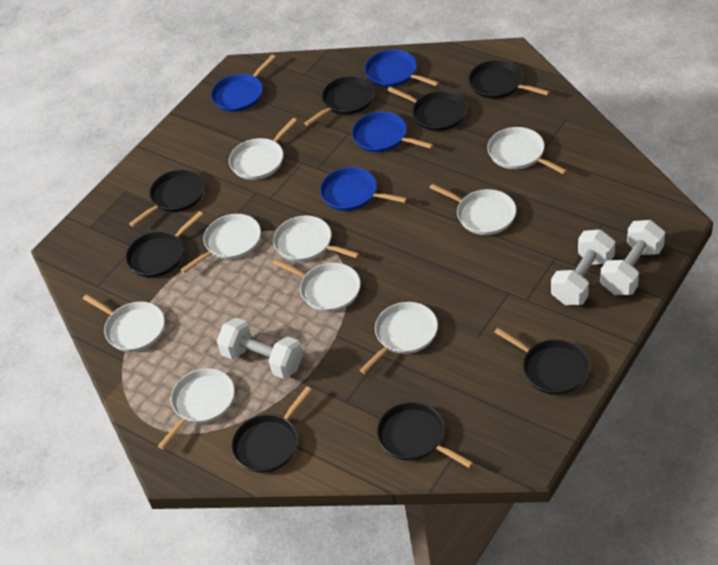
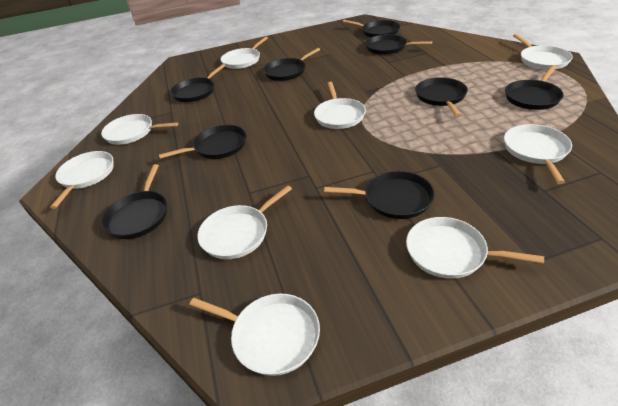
black pan: 8 -> 9
blue pan: 4 -> 0
white dumbbell: 3 -> 0

